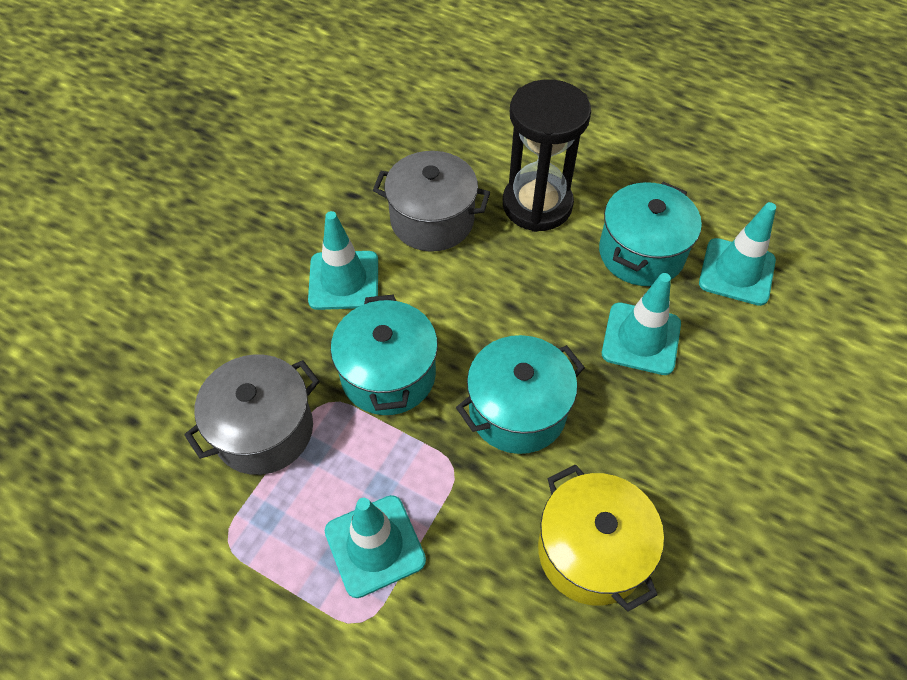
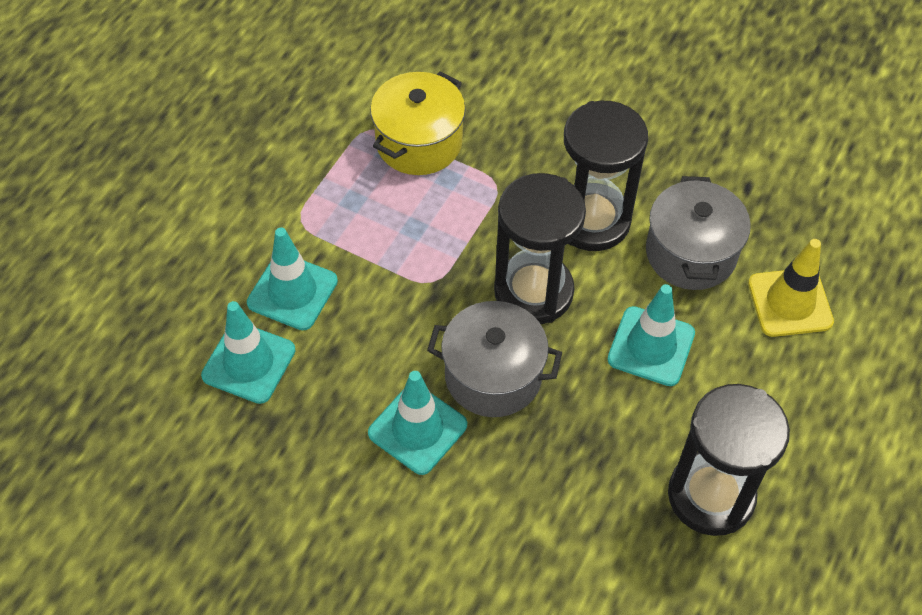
black hourglass: 1 -> 3
turquoise pot: 3 -> 0
yellow traffic cone: 0 -> 1

